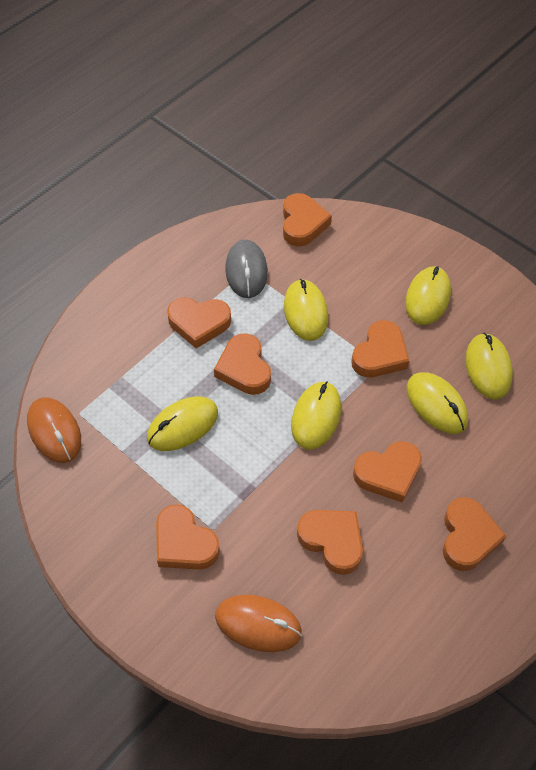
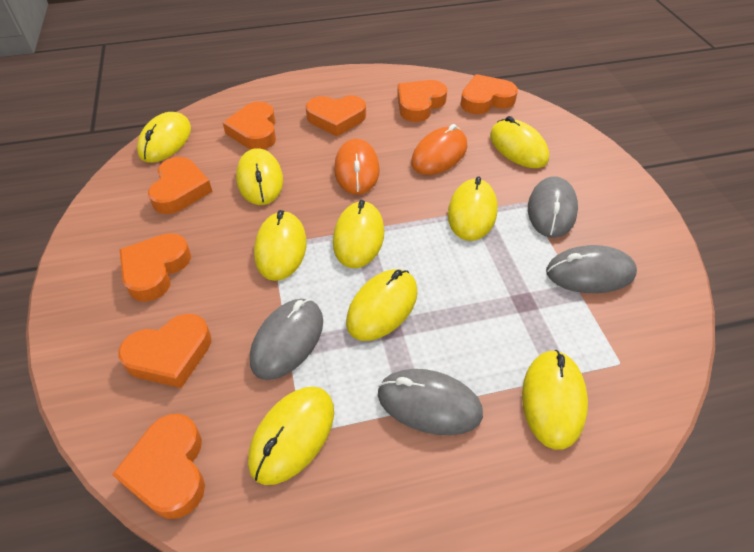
grey mouse: 1 -> 4
yellow mouse: 6 -> 9

